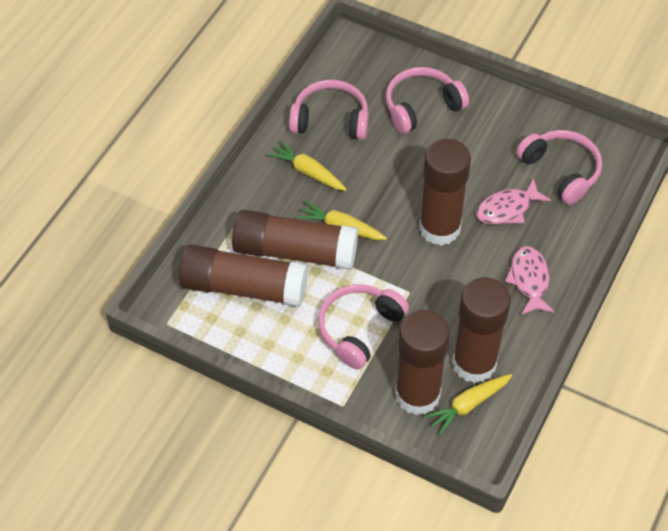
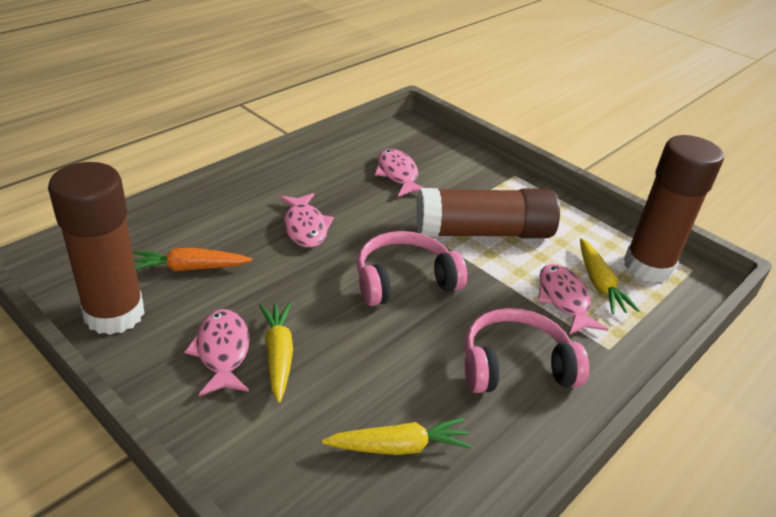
brown glue stick: 5 -> 3
orange carrot: 0 -> 1
pink fish: 2 -> 4
pink headphones: 4 -> 2

